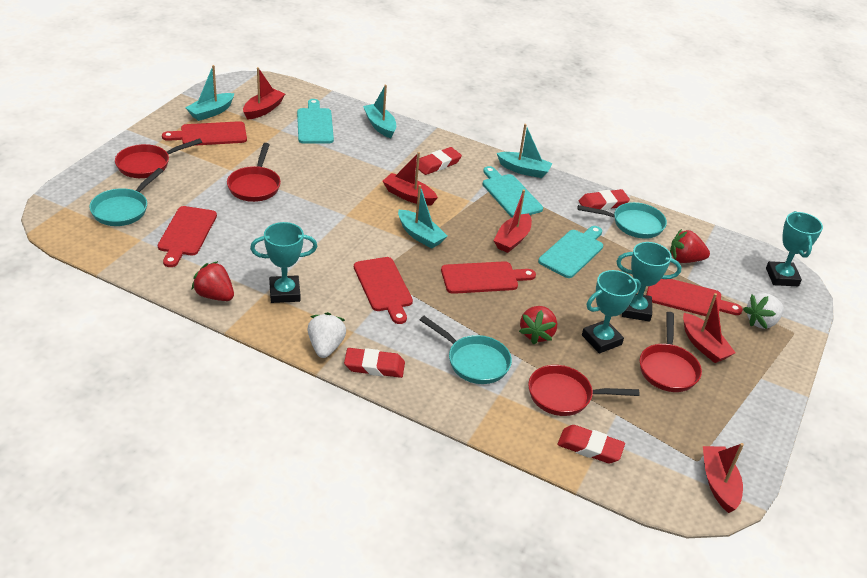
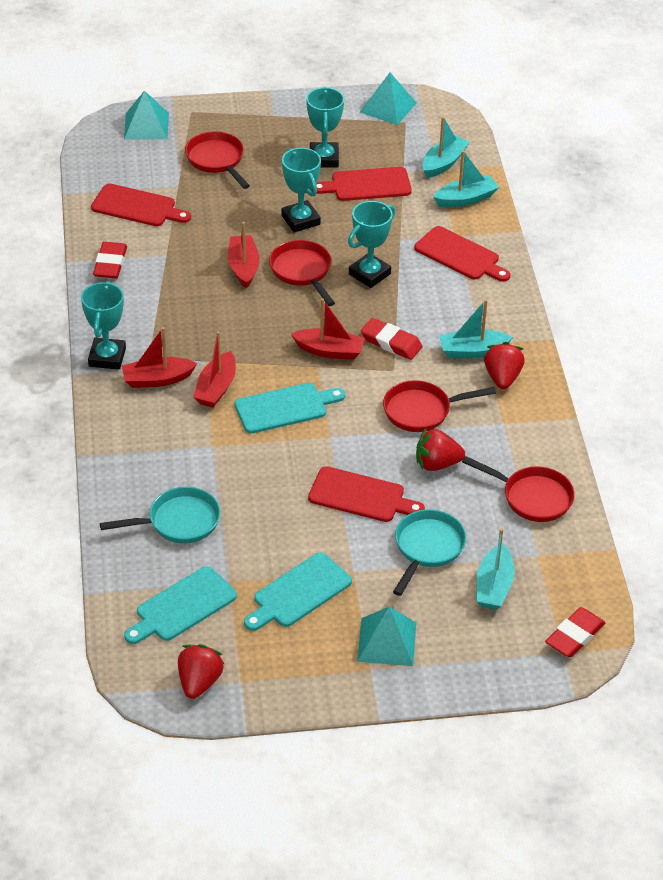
red boat: 5 -> 4
red cutting board: 5 -> 4
red eraser: 4 -> 3
turquoise pan: 3 -> 2
turquoise pyramid: 0 -> 3
white strawberry: 2 -> 0

